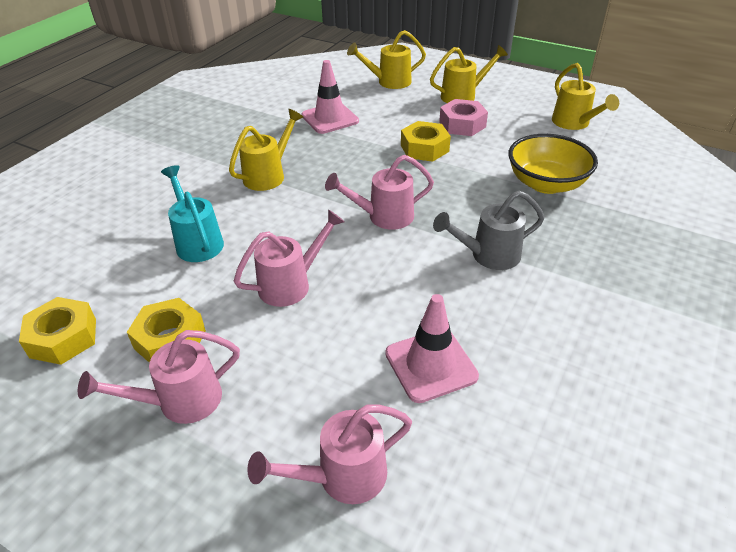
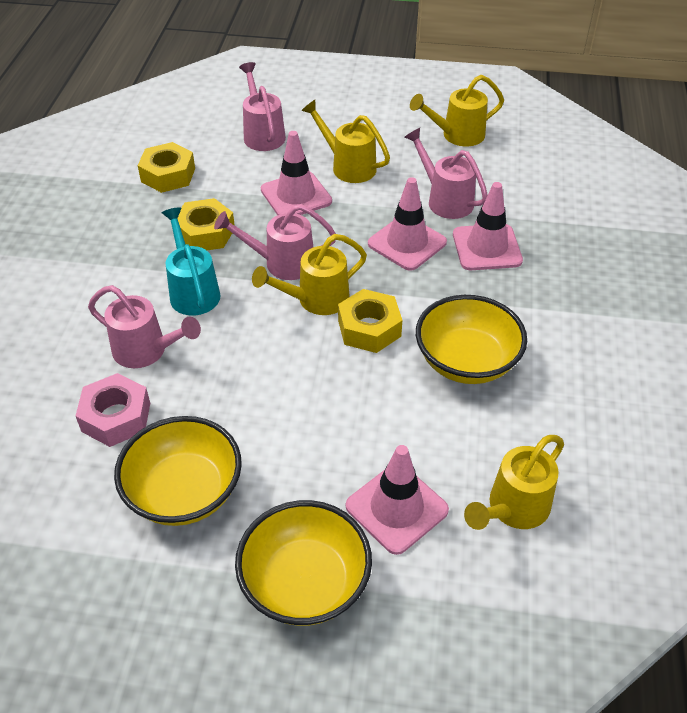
grey watering can: 1 -> 0
pink traffic cone: 2 -> 4
yellow bowl: 1 -> 3

